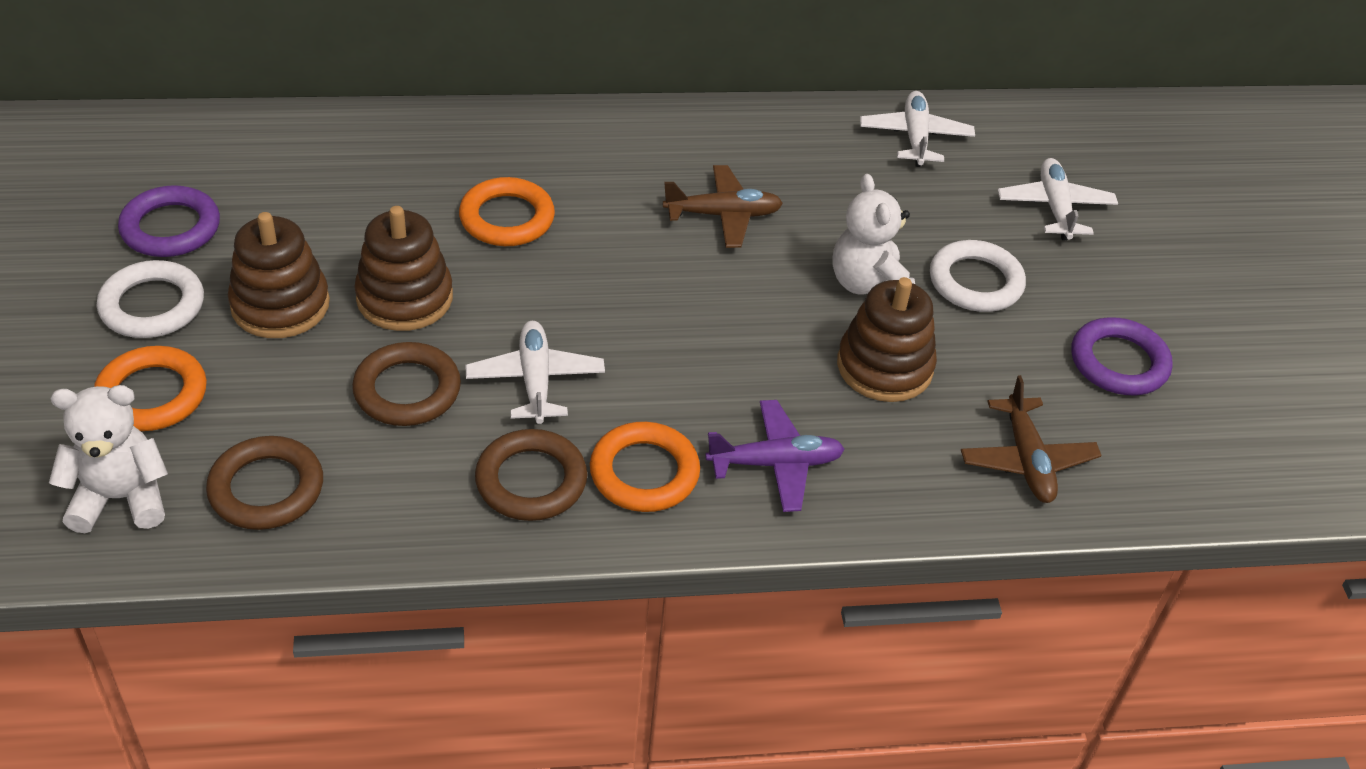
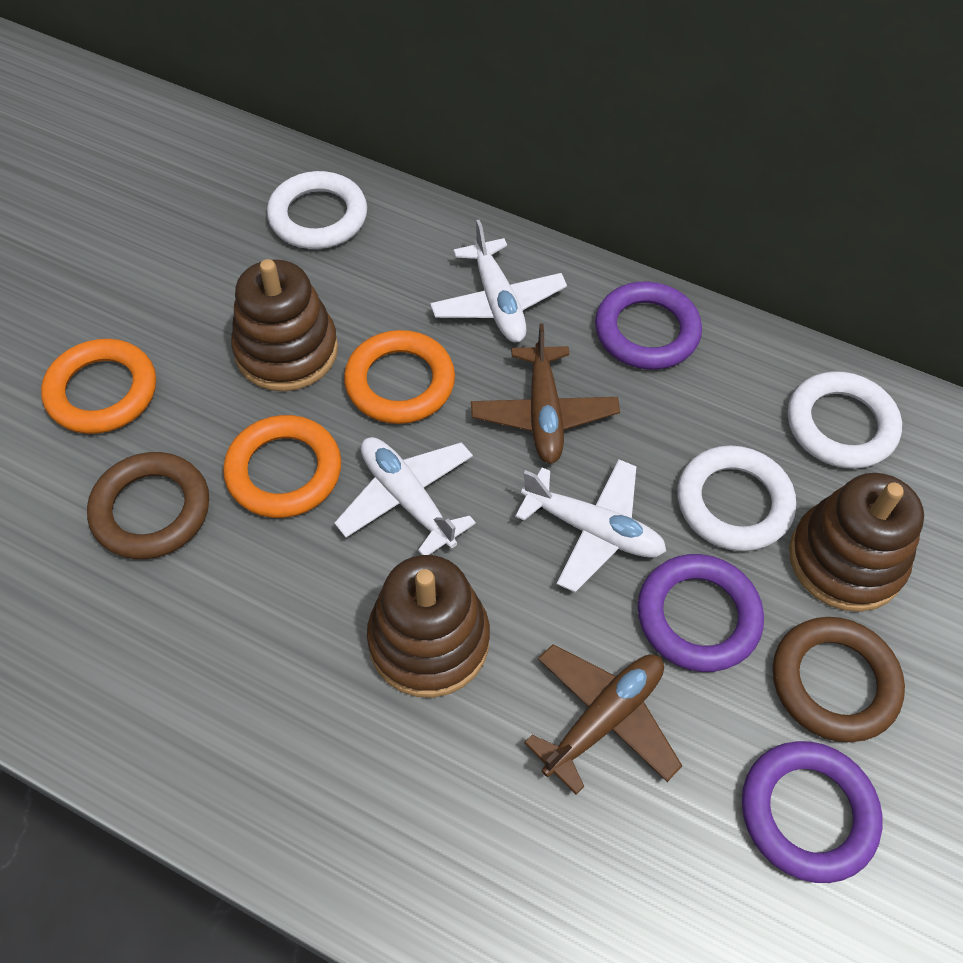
brown ring: 3 -> 2
purple plane: 1 -> 0
purple ring: 2 -> 3
white ring: 2 -> 3
white teddy bear: 2 -> 0

